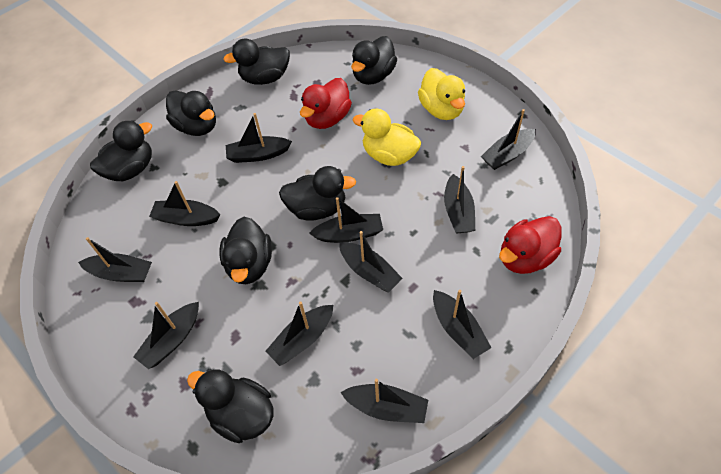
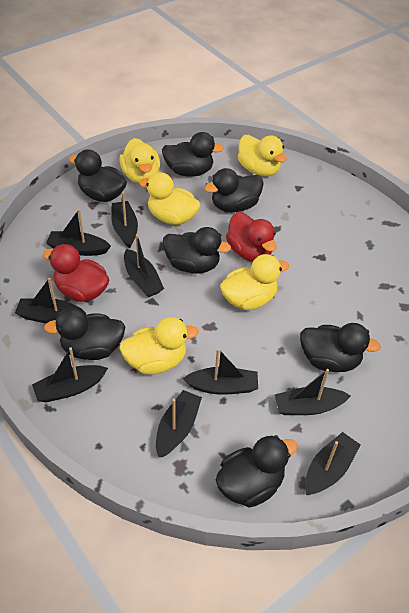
black boat: 11 -> 9
yellow duck: 2 -> 5

